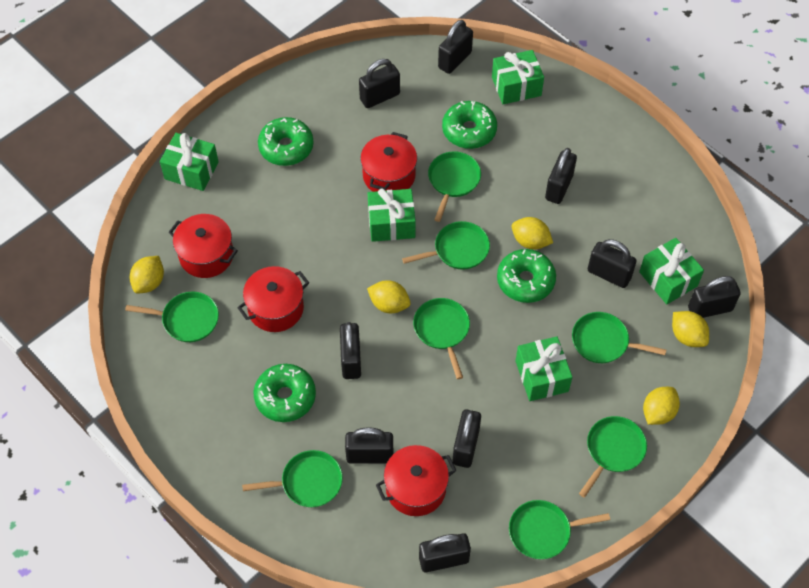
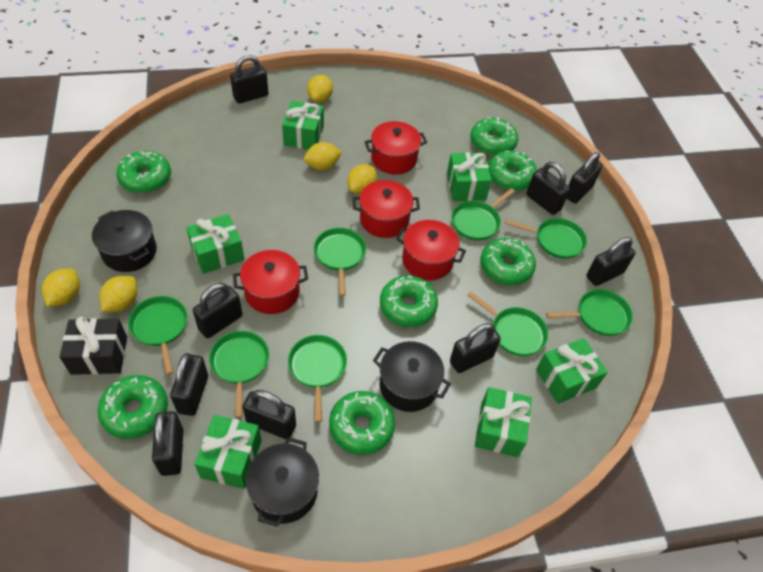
black gift: 0 -> 1
black pot: 0 -> 3
green donut: 4 -> 7
green gift: 5 -> 6

